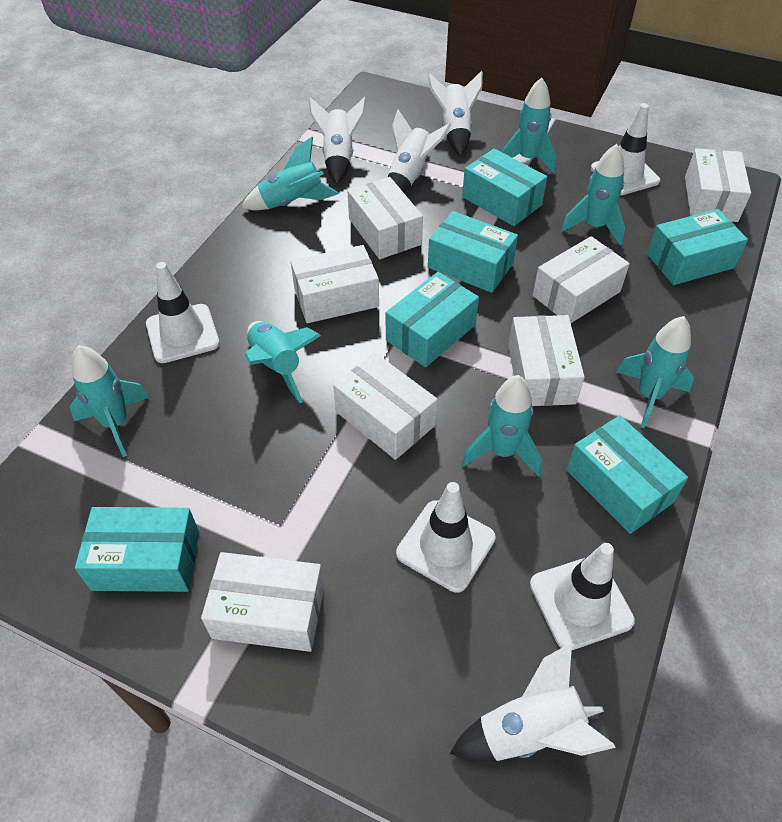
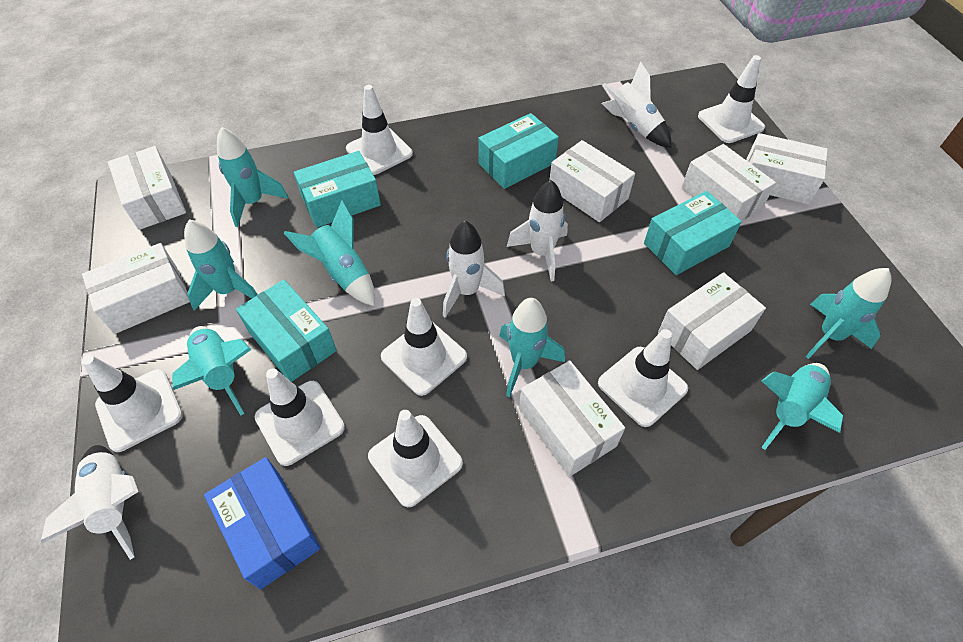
blue box: 0 -> 1
turquoise box: 6 -> 4
white traffic cone: 4 -> 7

